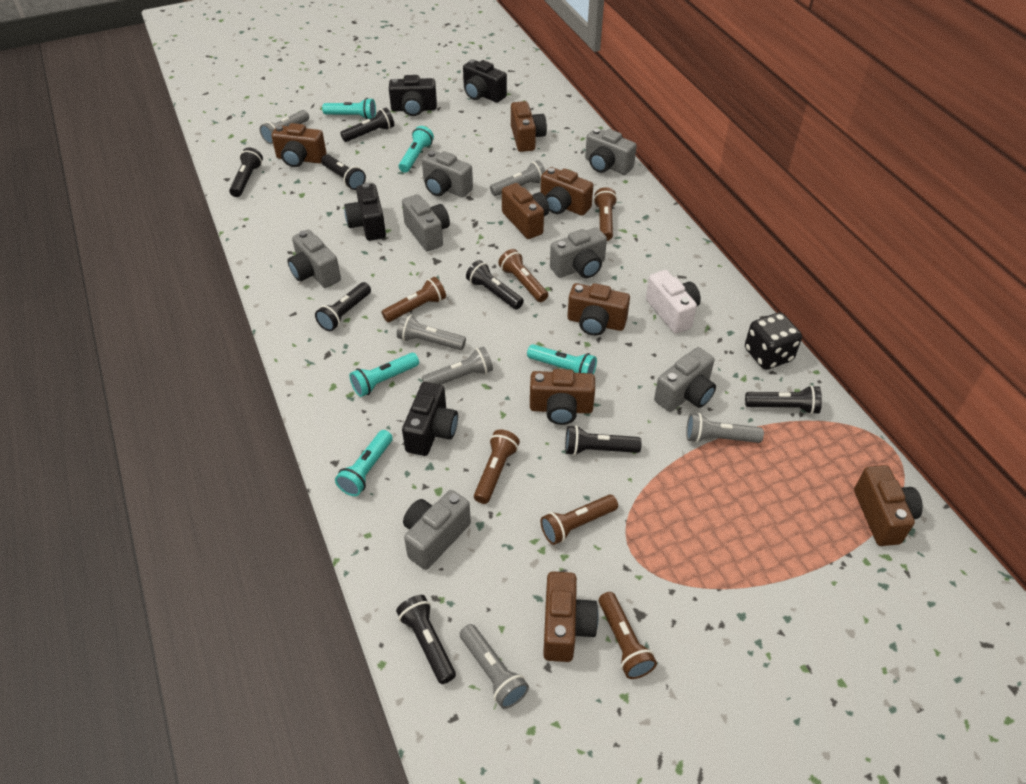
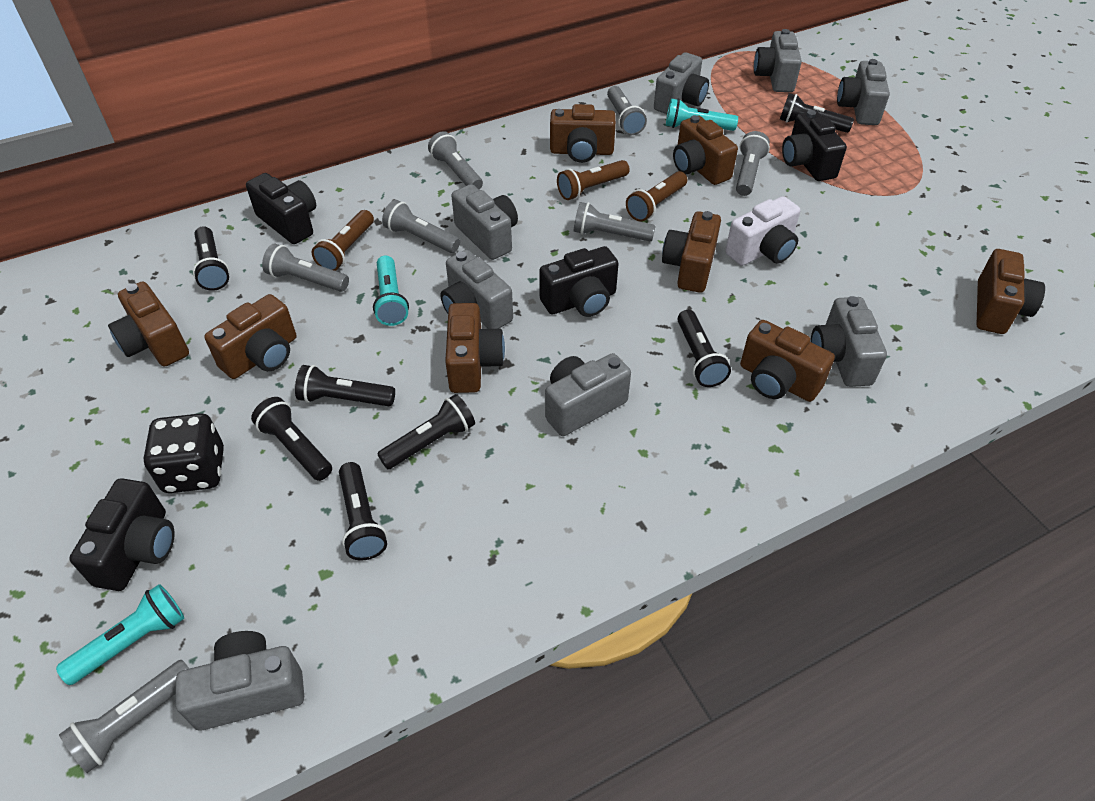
black flashlight: 8 -> 7
brown flashlight: 6 -> 3
grey camera: 7 -> 8
grey flashlight: 6 -> 7
turquoise flashlight: 5 -> 3

